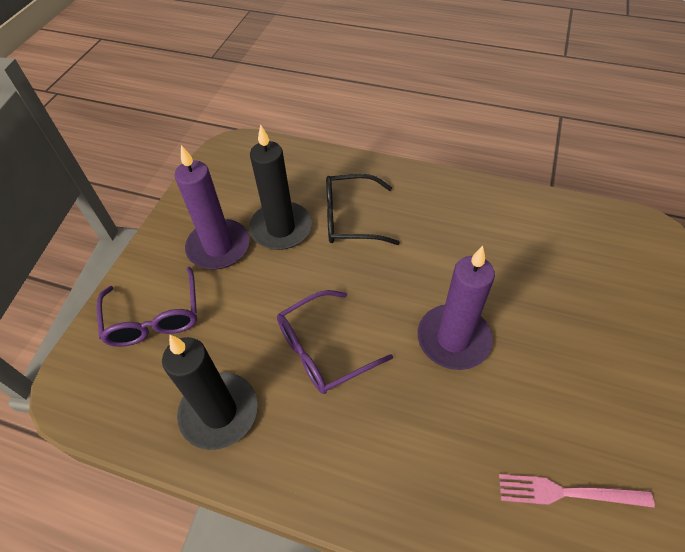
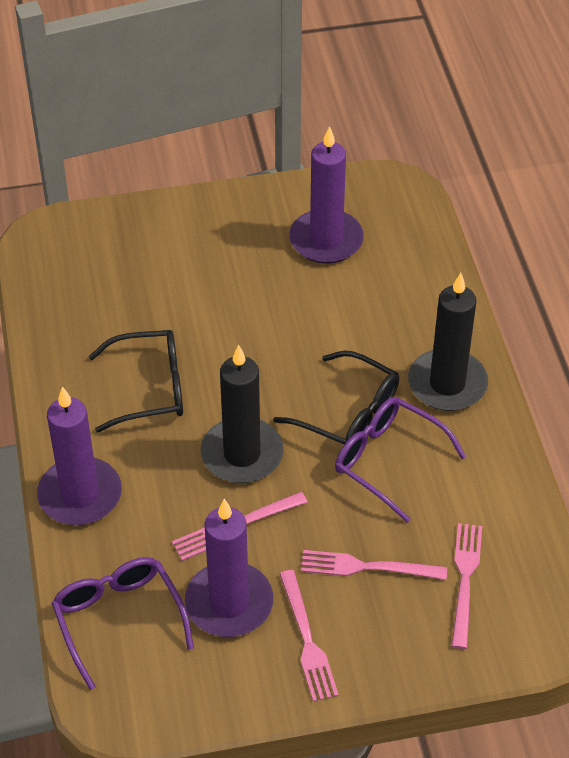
black glasses: 1 -> 2
pink fork: 1 -> 4
purple candle: 2 -> 3

